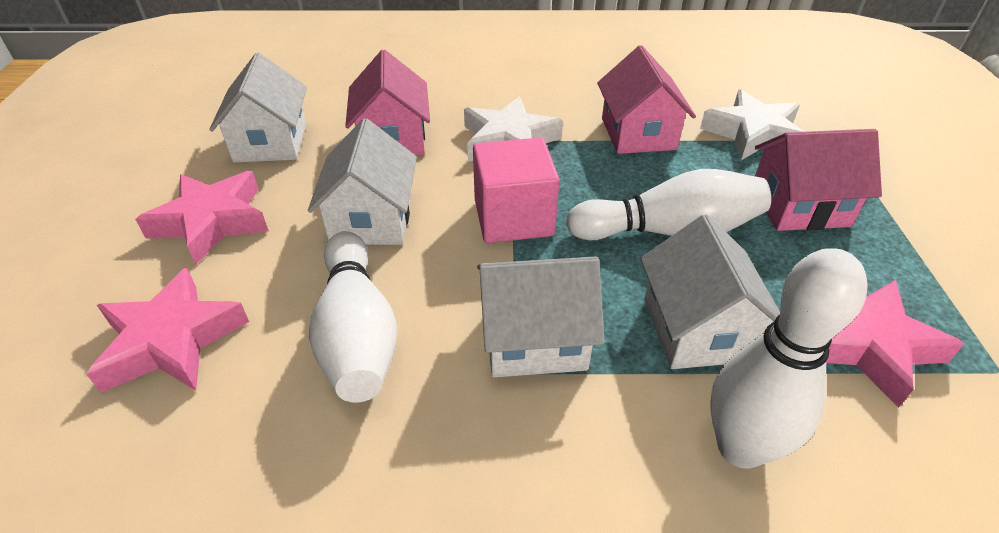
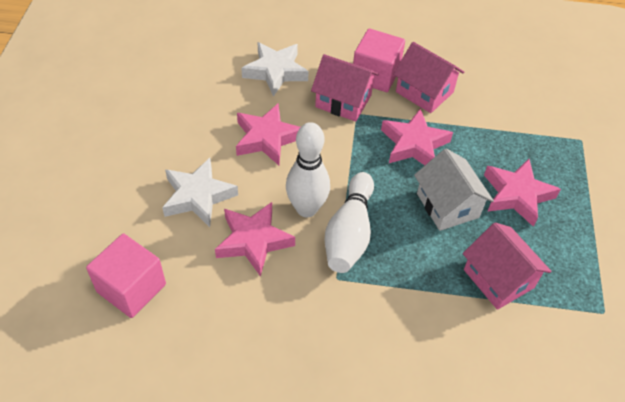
pink cube: 1 -> 2
pink star: 3 -> 4
white bowling pin: 3 -> 2
white house: 4 -> 1

